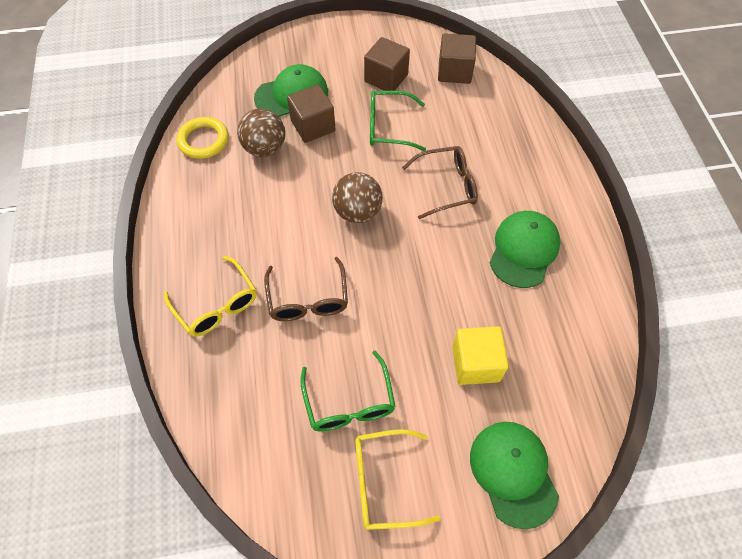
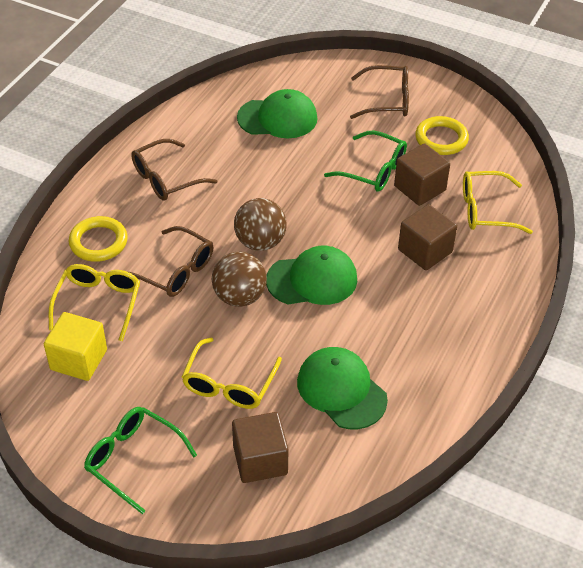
brown glasses: 2 -> 3
yellow glasses: 2 -> 3
yellow ring: 1 -> 2

